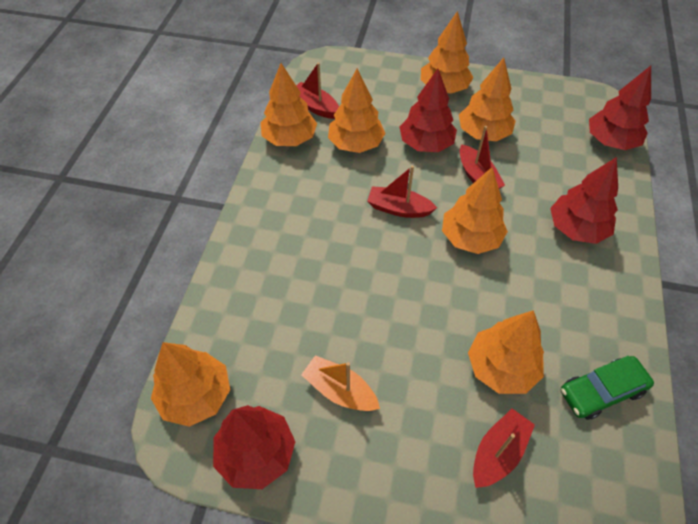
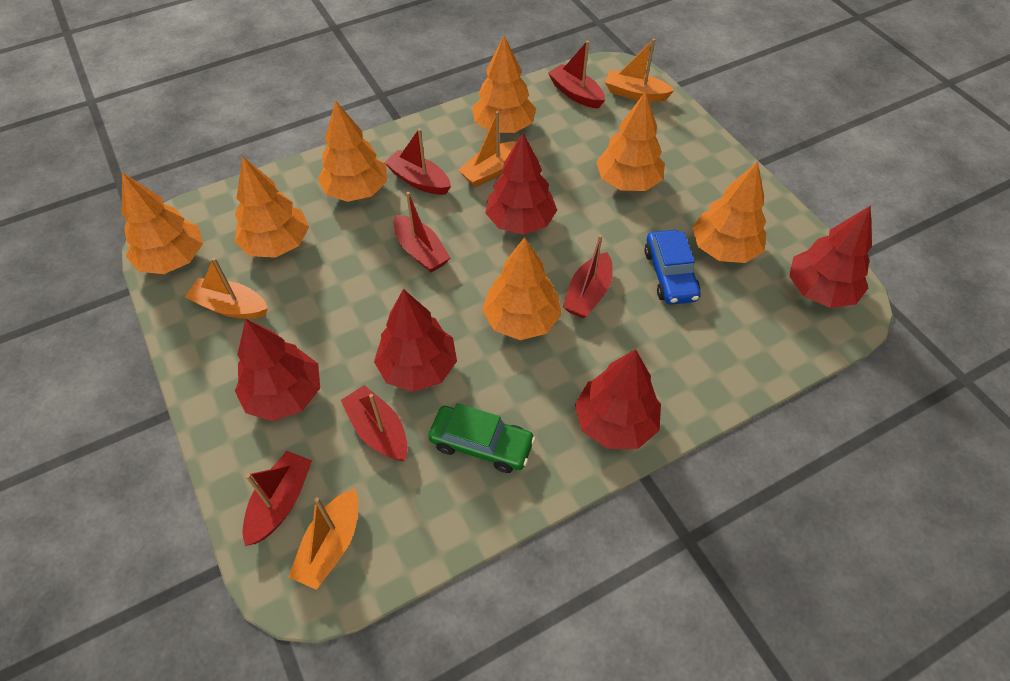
blue car: 0 -> 1
orange boat: 1 -> 4
red boat: 4 -> 6
red tree: 4 -> 5

